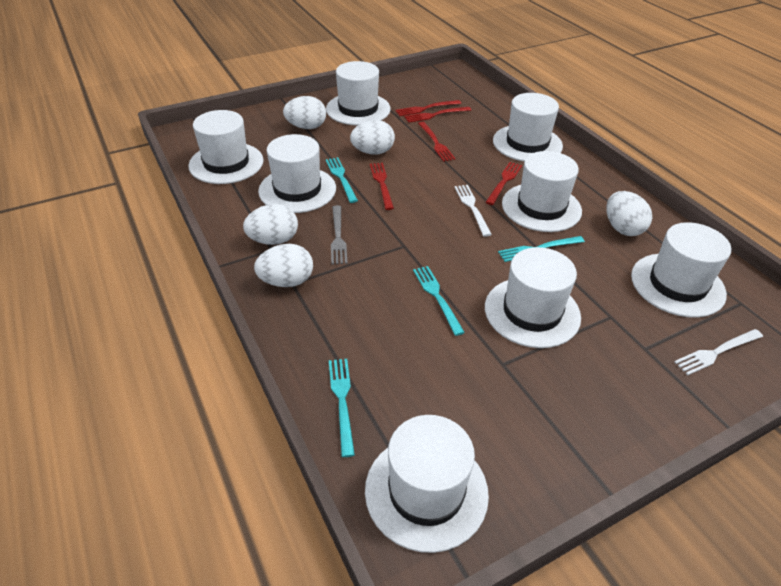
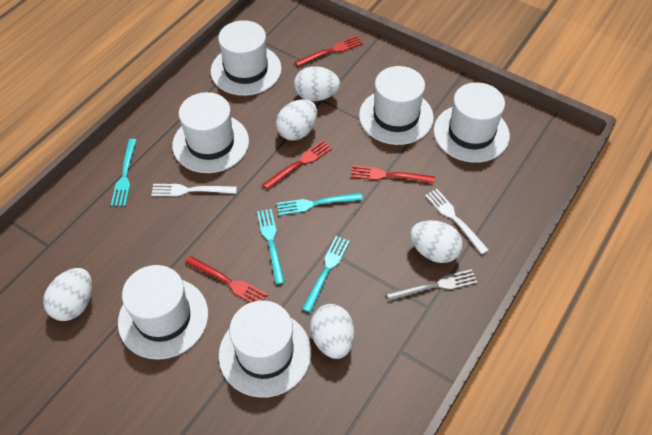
red fork: 5 -> 4
white hat: 8 -> 6

